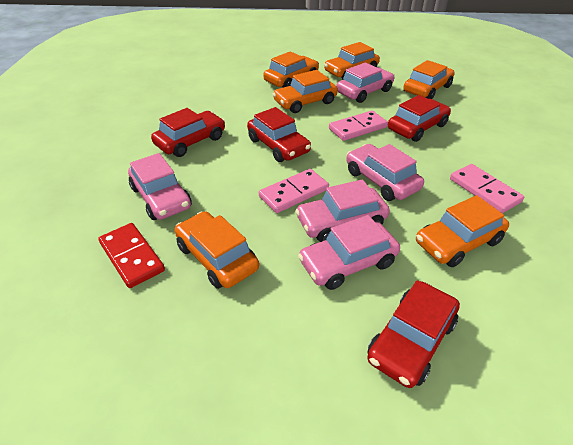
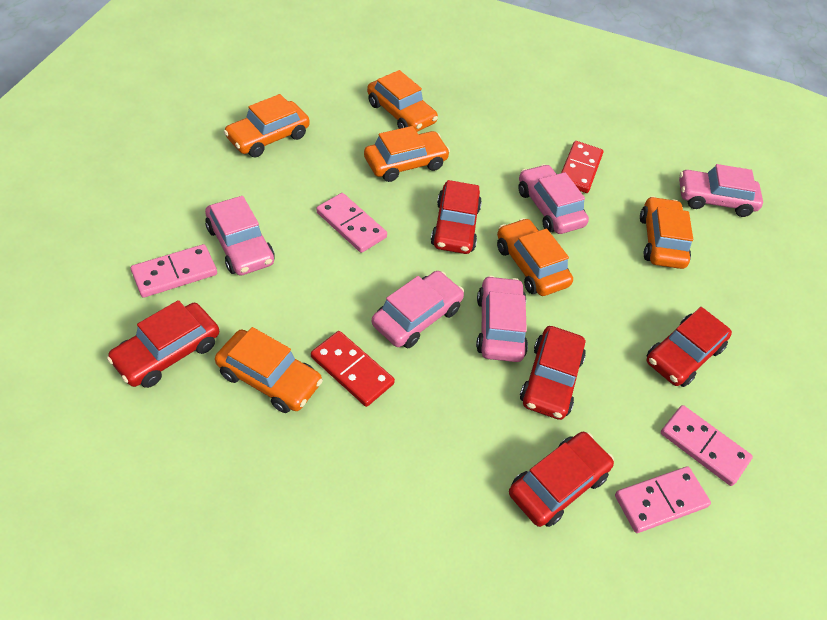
pink domino: 3 -> 4
red car: 4 -> 5
red domino: 1 -> 2

